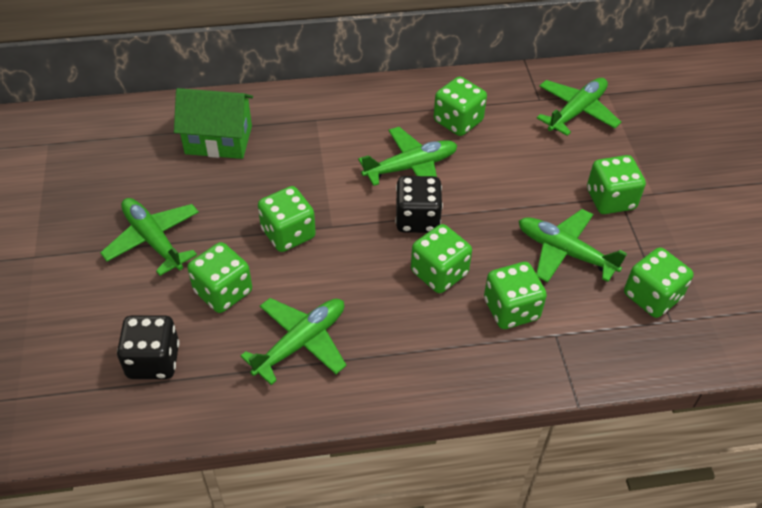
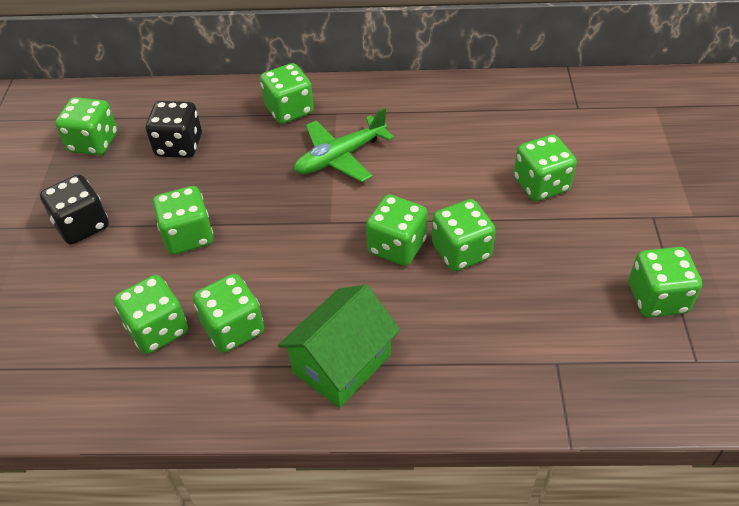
green dice: 7 -> 9
green plane: 5 -> 1

